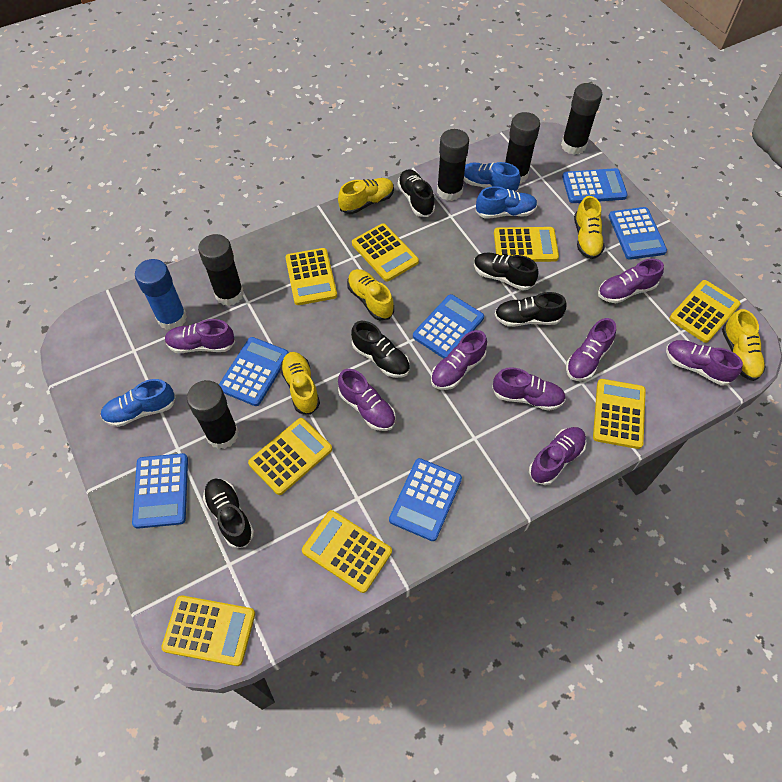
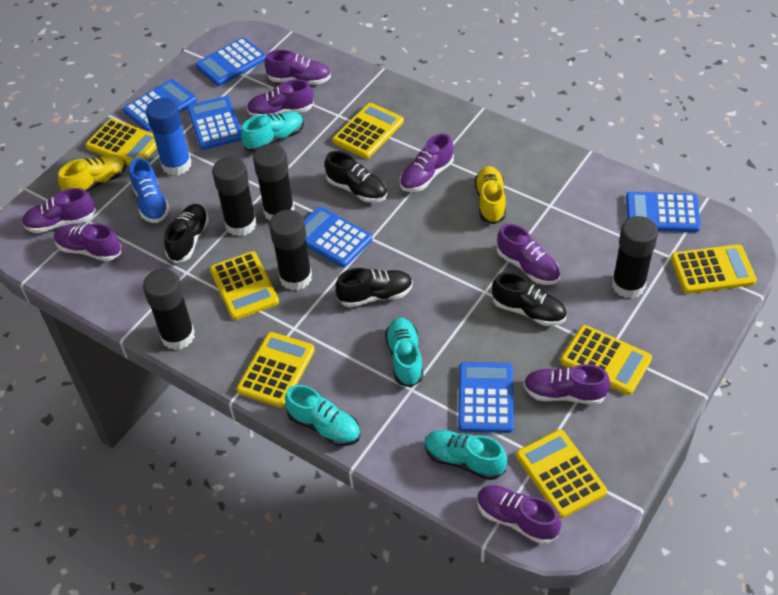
black shoe: 5 -> 4
blue shoe: 3 -> 1
turquoise shoe: 0 -> 4
yellow calculator: 8 -> 7
yellow shoe: 5 -> 2

